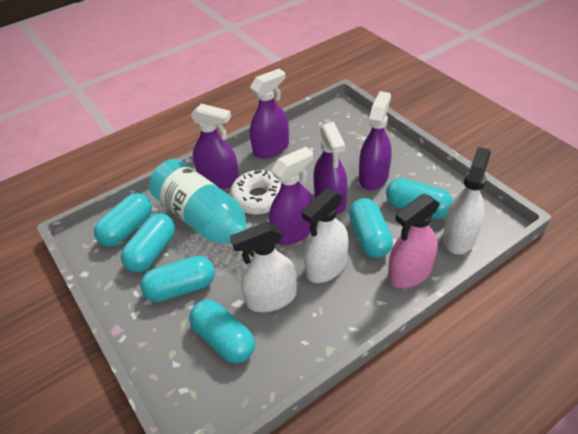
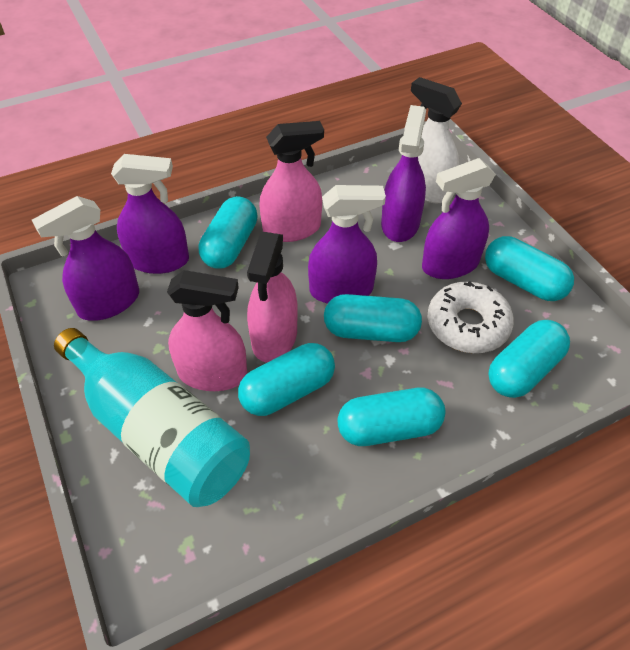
pink spray bottle: 1 -> 3
white spray bottle: 3 -> 1

